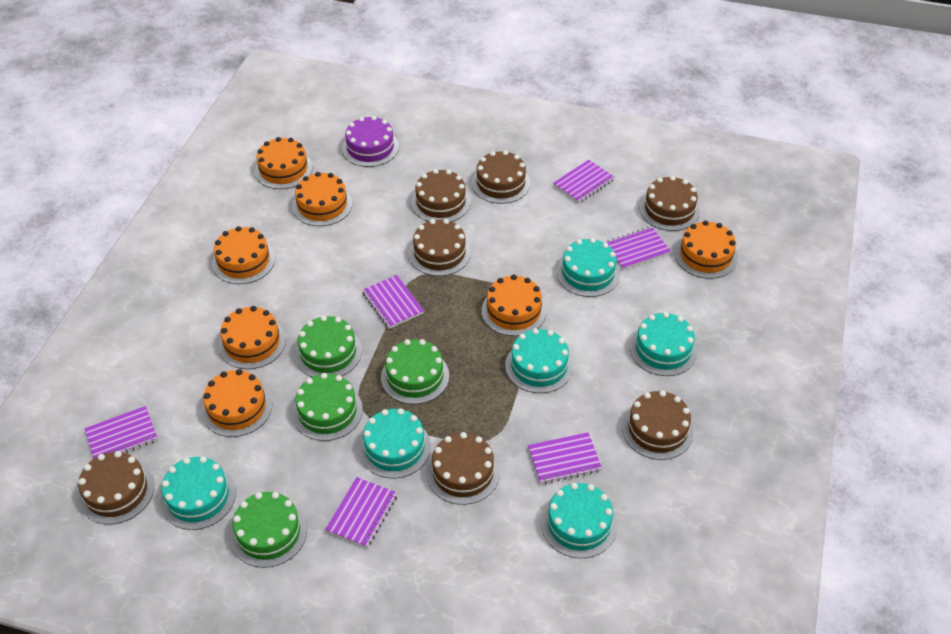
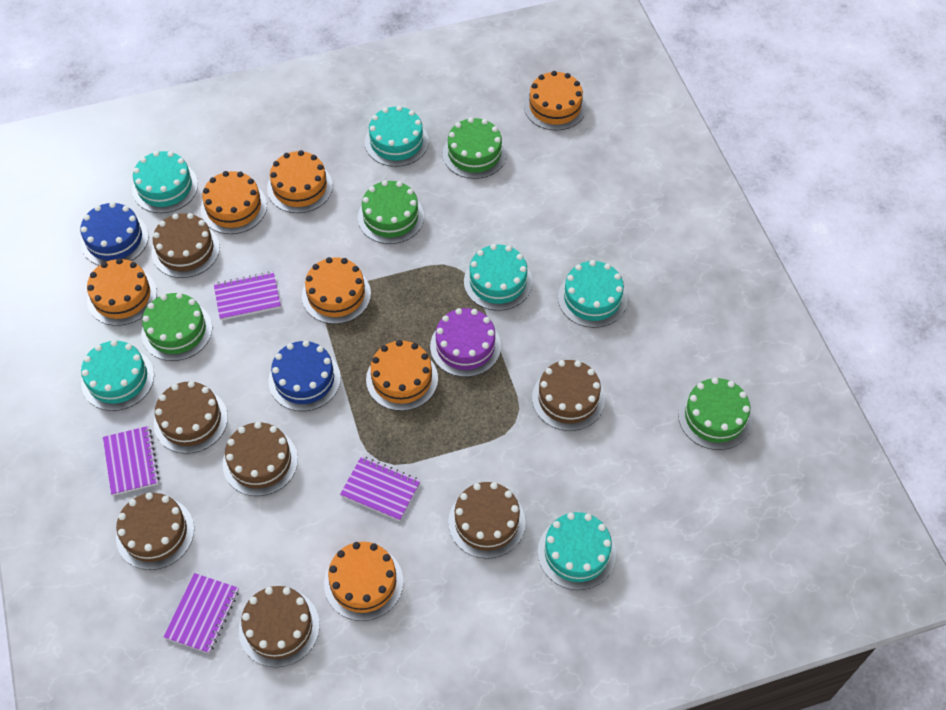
blue cake: 0 -> 2
purple notebook: 6 -> 4

